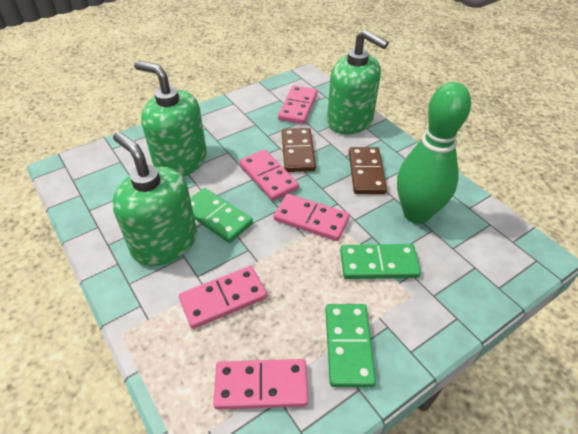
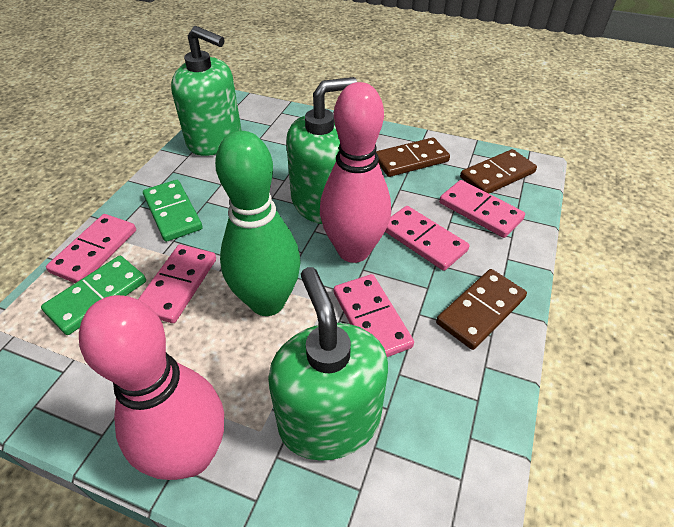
brown domino: 2 -> 3
green domino: 3 -> 2
pink bowling pin: 0 -> 2

